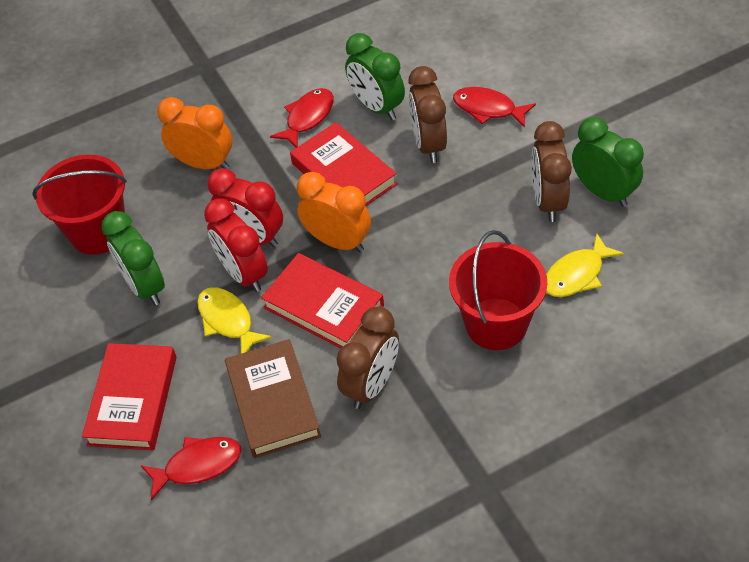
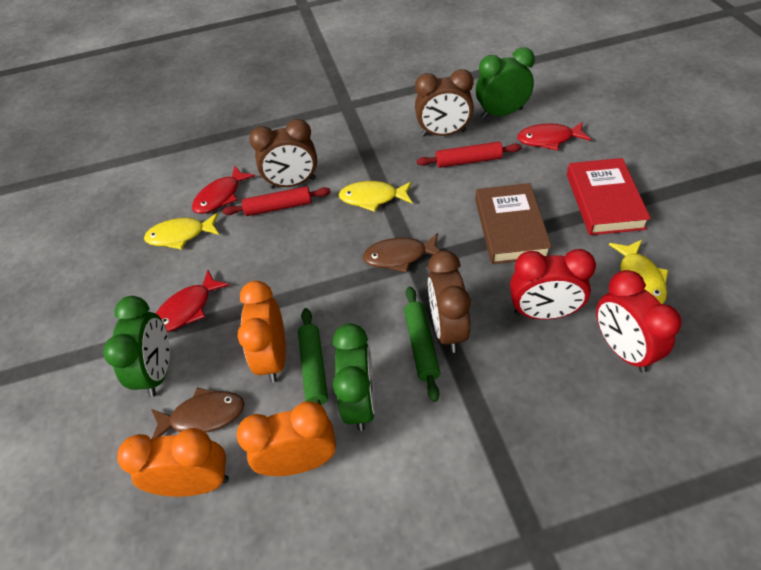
brown fish: 0 -> 2
green rolling pin: 0 -> 2
orange clock: 2 -> 3
red book: 3 -> 1
red bucket: 2 -> 0
red rolling pin: 0 -> 2
yellow fish: 2 -> 3

